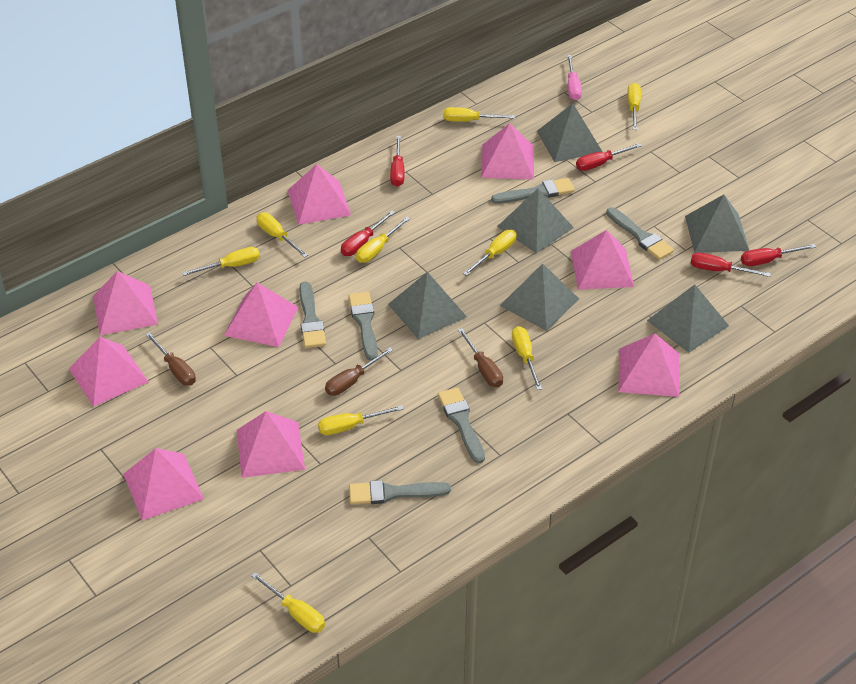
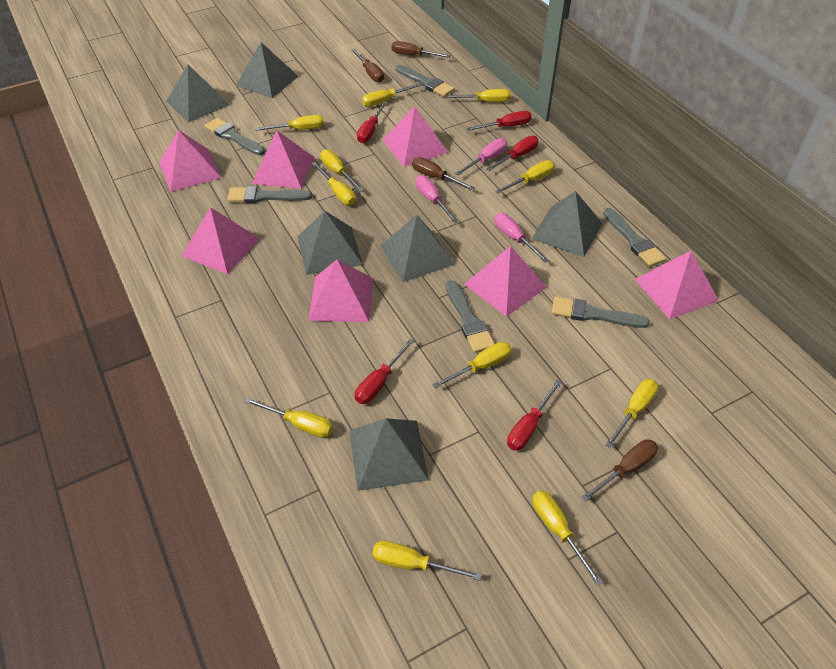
brown screwdriver: 3 -> 4
pink pyramid: 9 -> 7
pink screwdriver: 1 -> 3
yellow screwdriver: 9 -> 11

